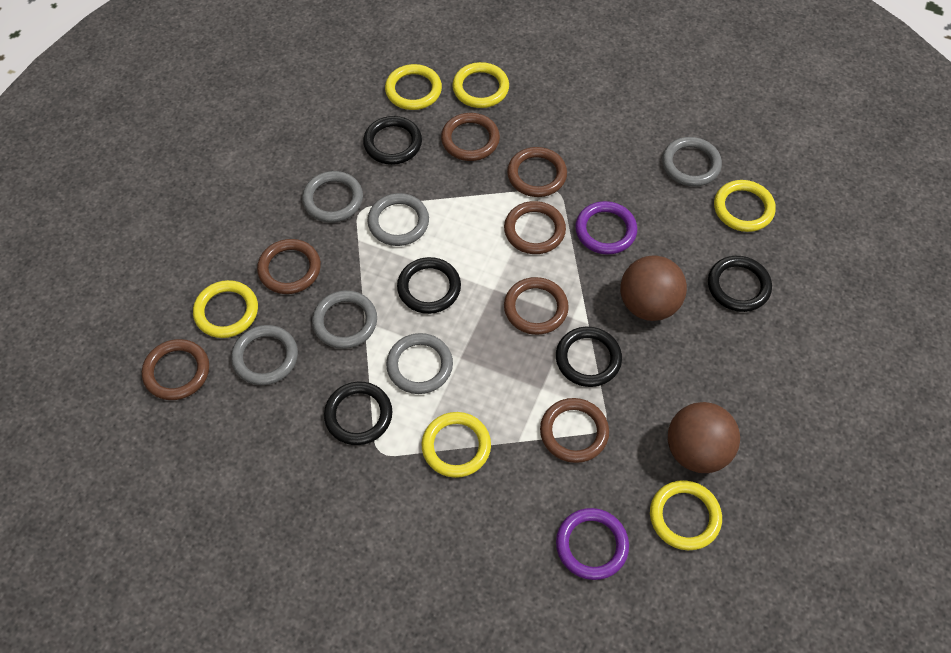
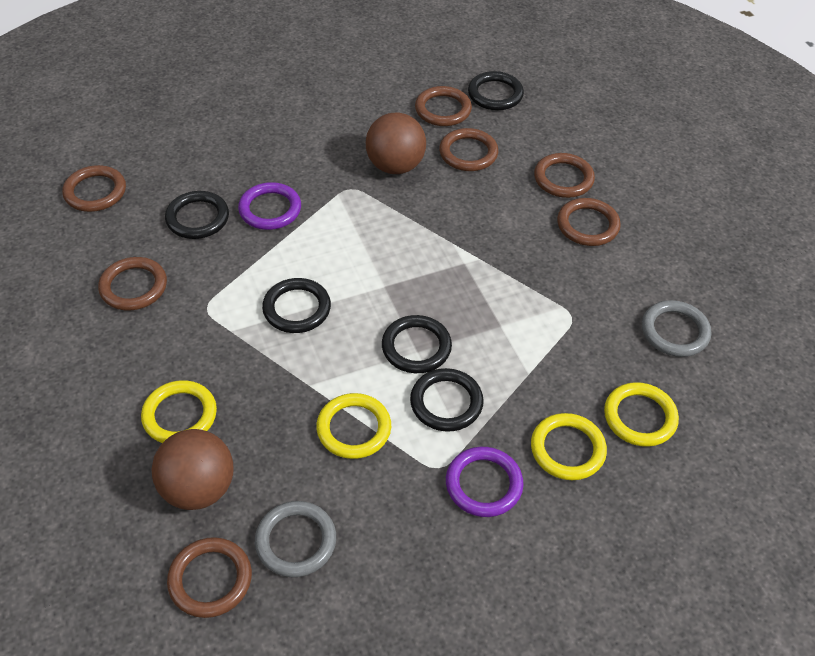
grey ring: 6 -> 2
yellow ring: 6 -> 4

